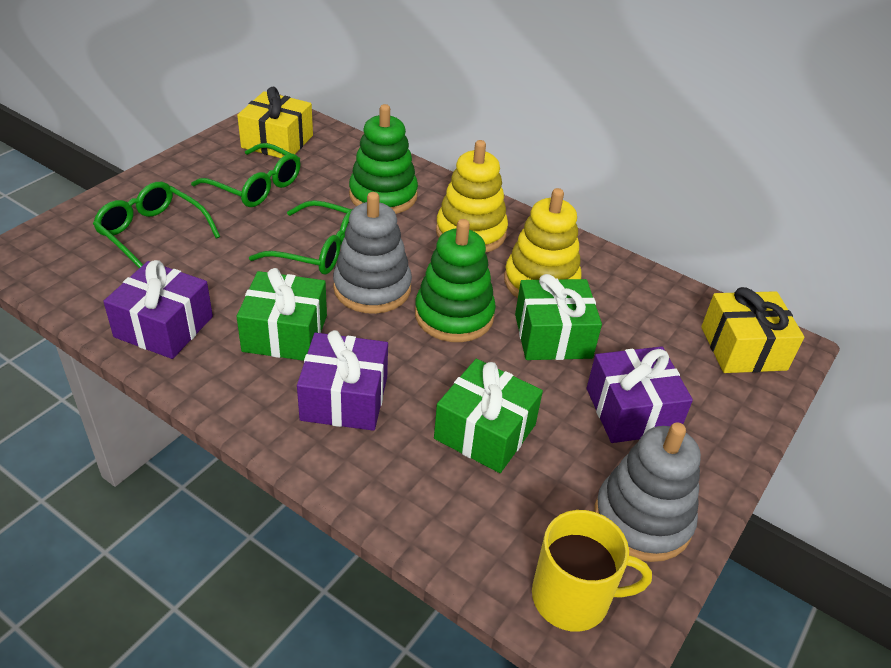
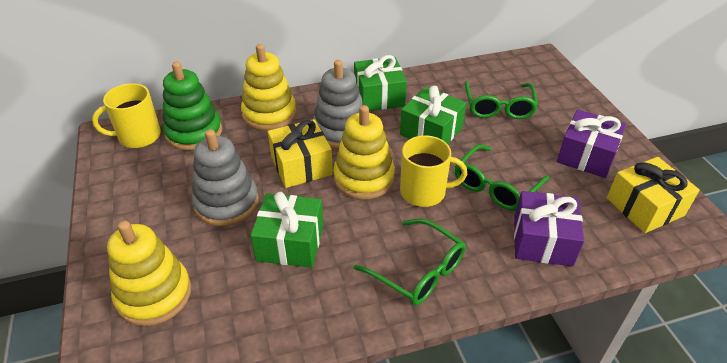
green stacking toy: 2 -> 1
purple gift: 3 -> 2
yellow mug: 1 -> 2
yellow stacking toy: 2 -> 3

